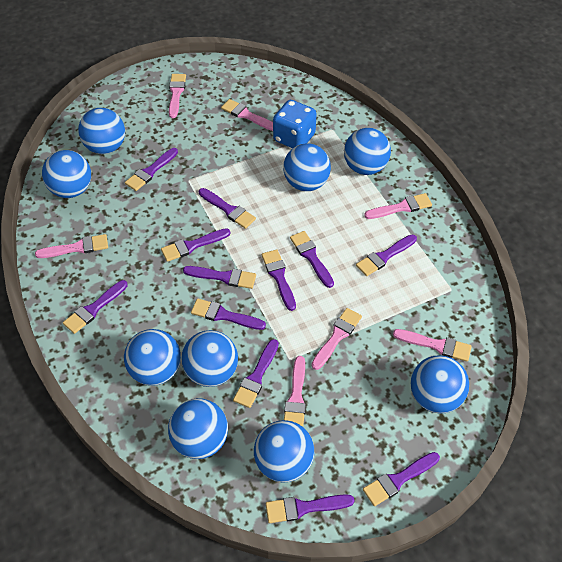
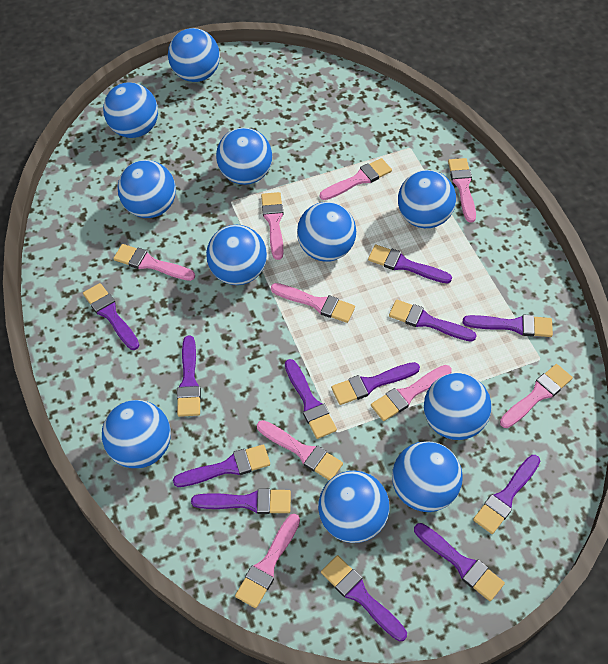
blue ball: 9 -> 11
blue dice: 1 -> 0
pink brush: 7 -> 9

